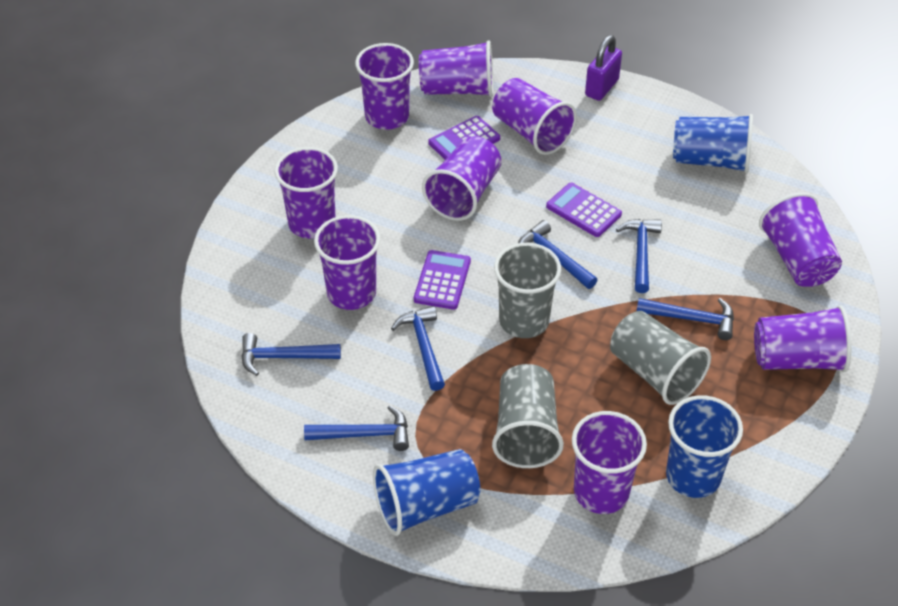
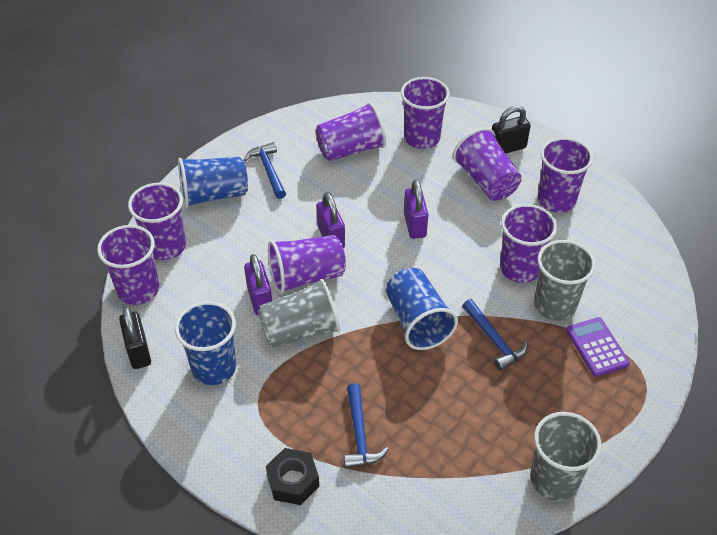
black nut: 0 -> 1
black padlock: 0 -> 2
blue hammer: 6 -> 3
purple calculator: 3 -> 1
purple cup: 9 -> 8
purple padlock: 1 -> 3

